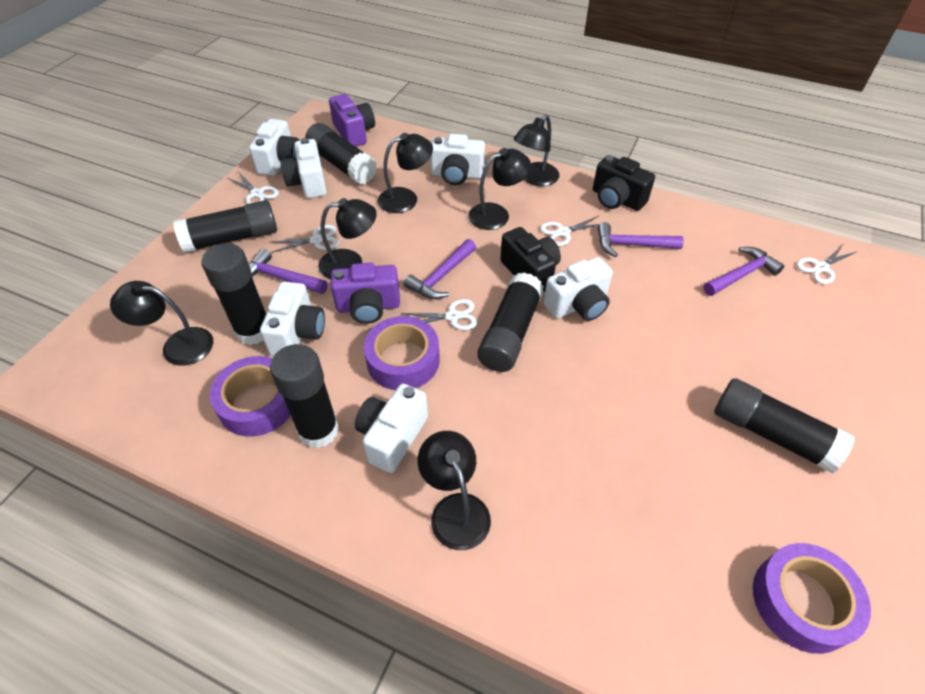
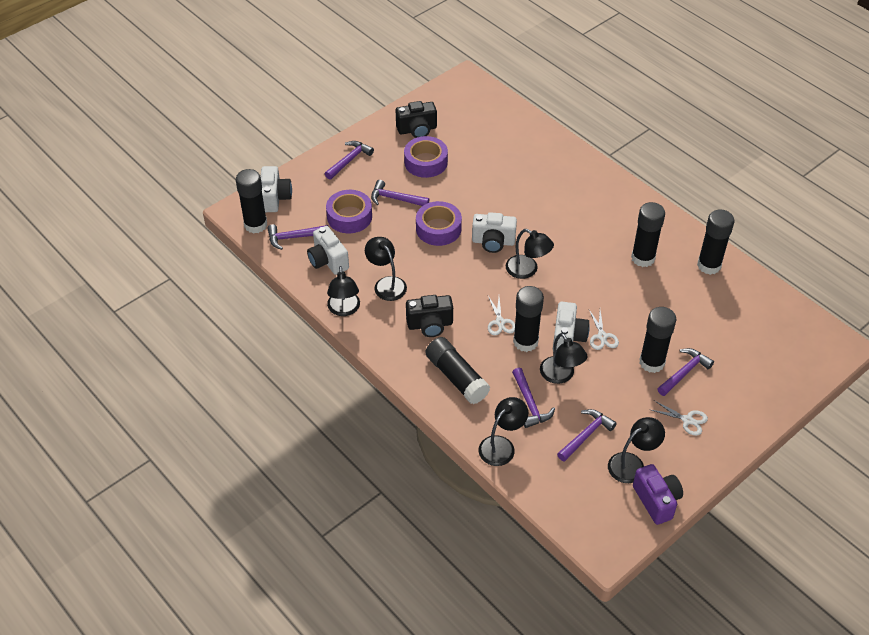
purple camera: 2 -> 1
purple hammer: 4 -> 6
white camera: 6 -> 4
white scissors: 5 -> 3

